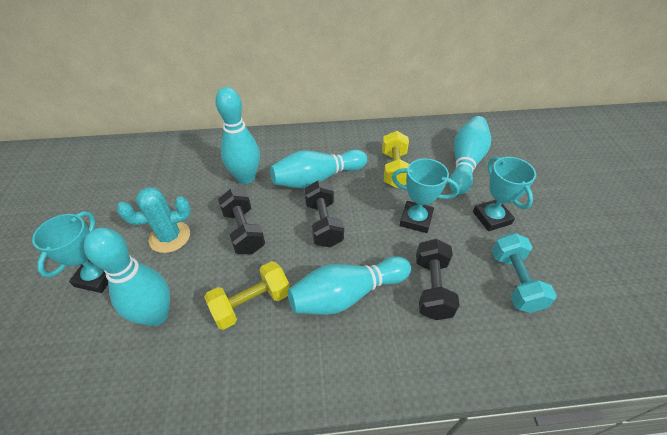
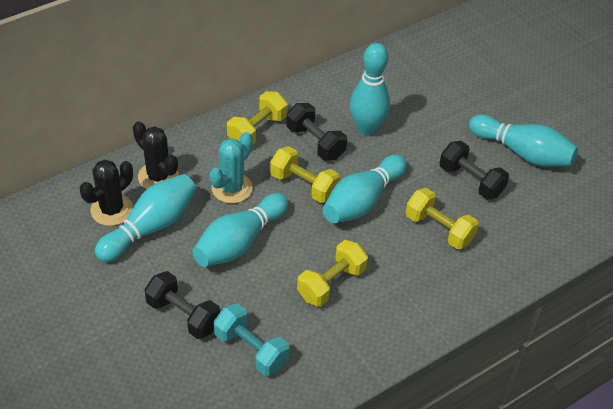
black cactus: 0 -> 2
turquoise trophy: 3 -> 0
yellow dumbbell: 2 -> 4

